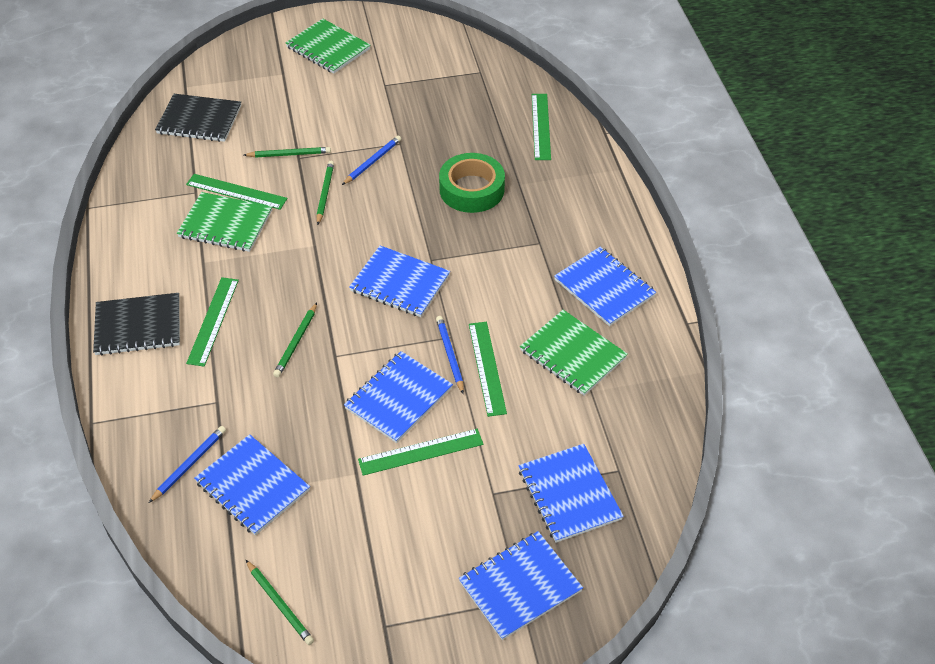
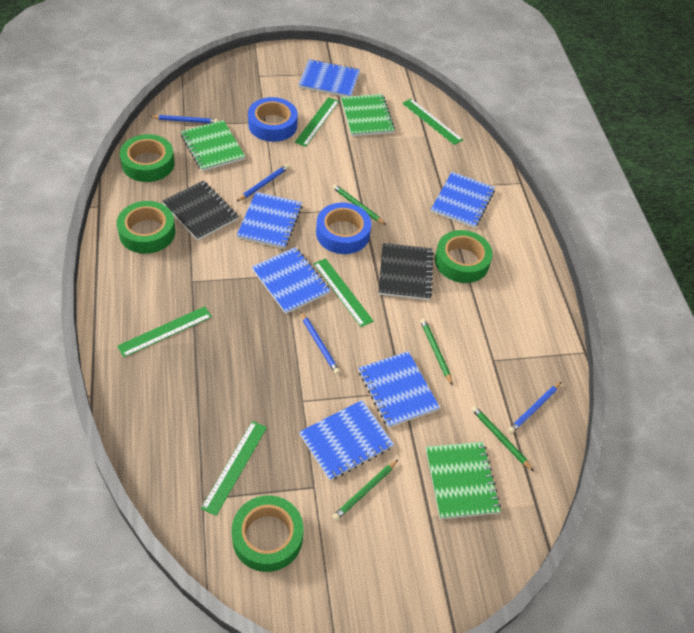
blue pencil: 3 -> 4
blue tape: 0 -> 2
green tape: 1 -> 4

